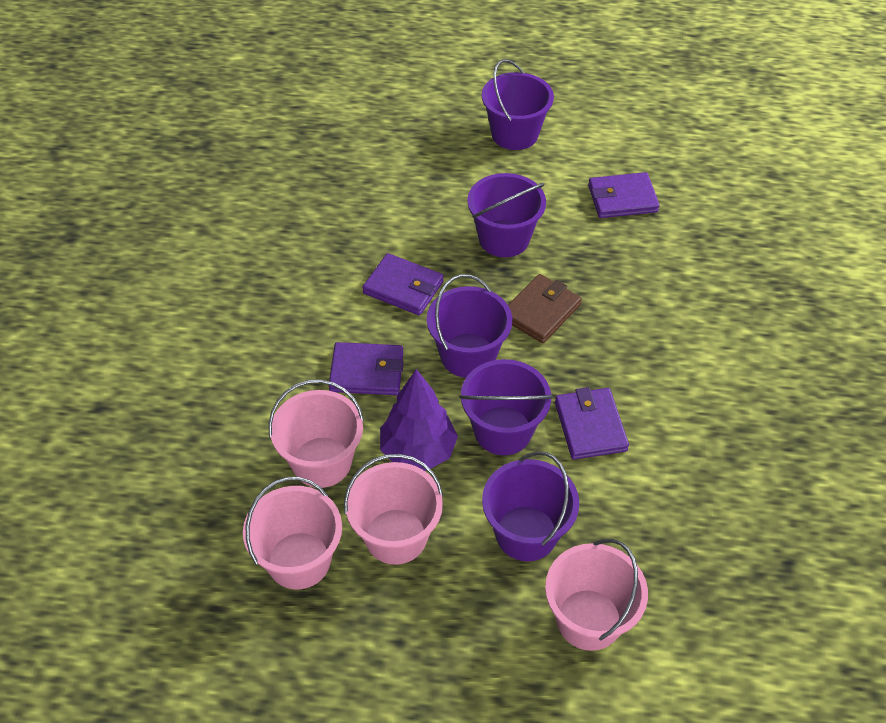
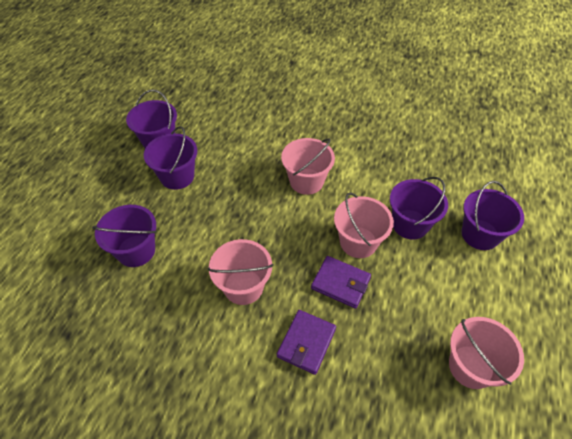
brown wallet: 1 -> 0
purple tree: 1 -> 0
purple wallet: 4 -> 2

